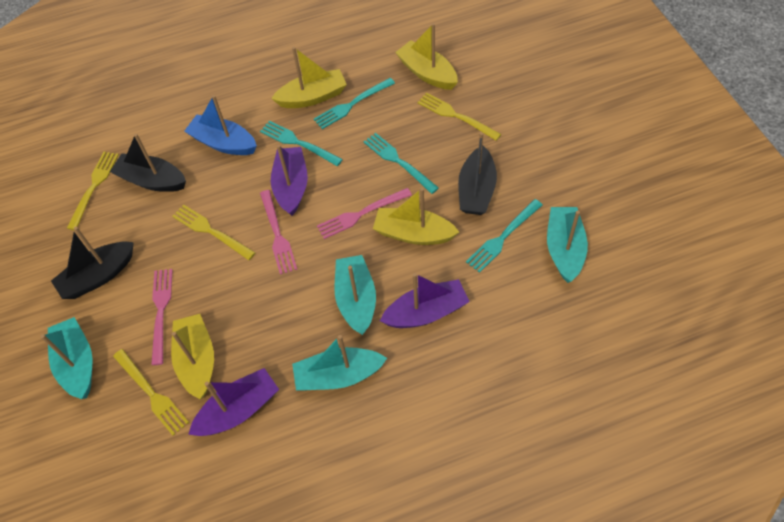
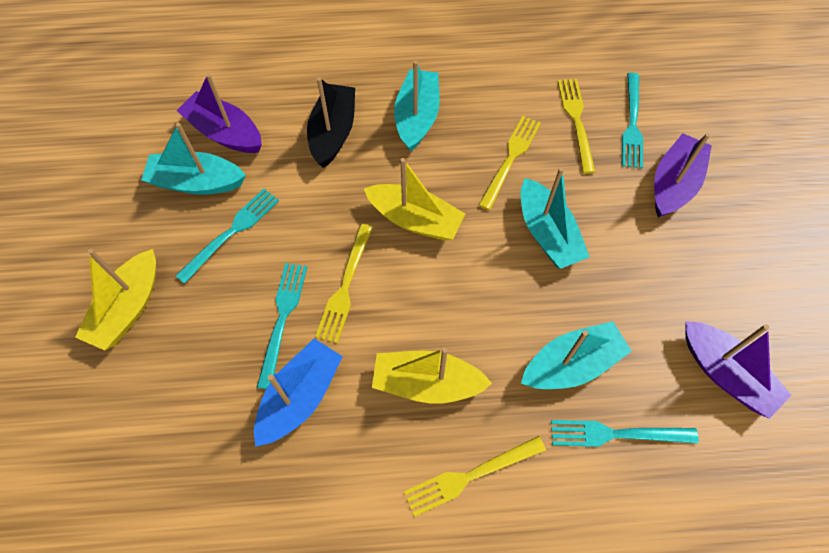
black boat: 3 -> 1
pink fork: 3 -> 0
yellow boat: 4 -> 3

